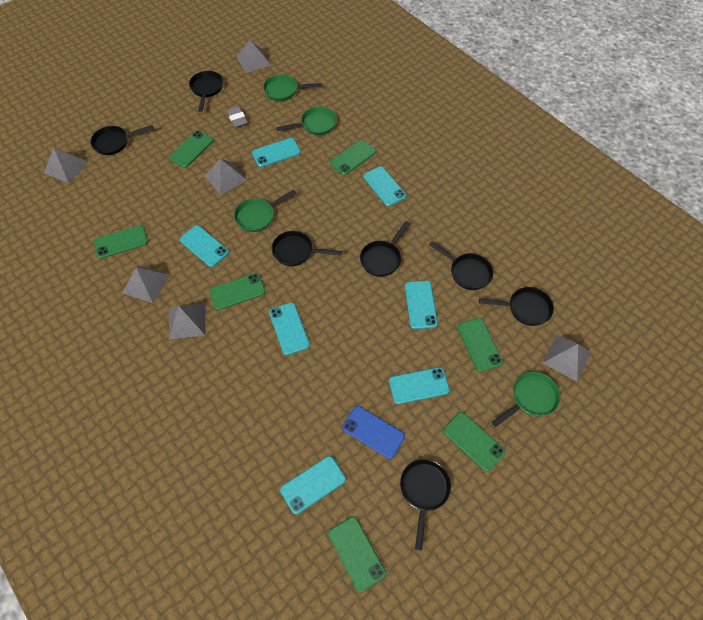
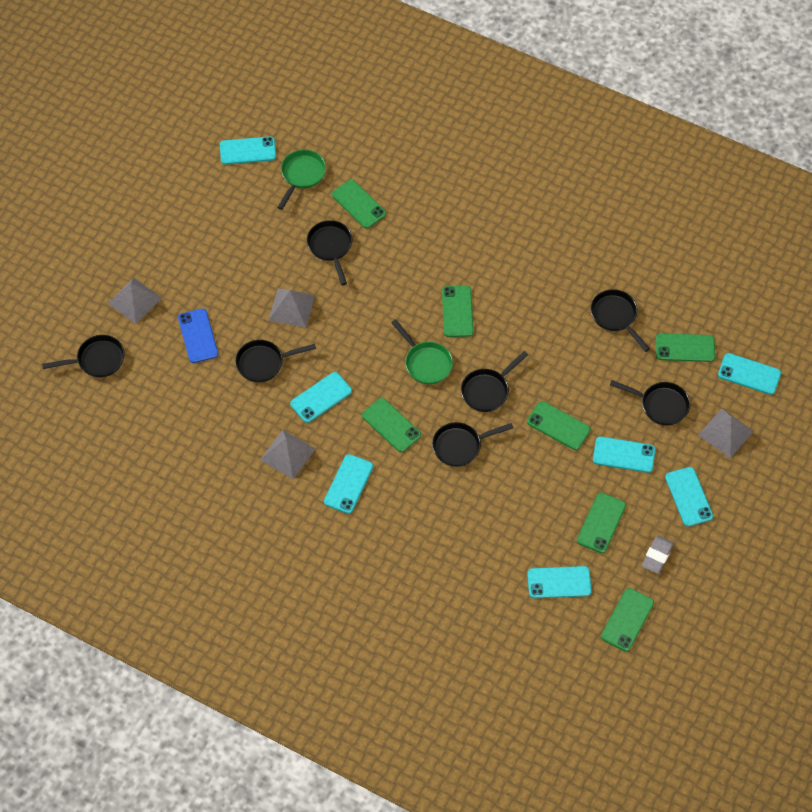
green pan: 4 -> 2
grey pyramid: 6 -> 4

